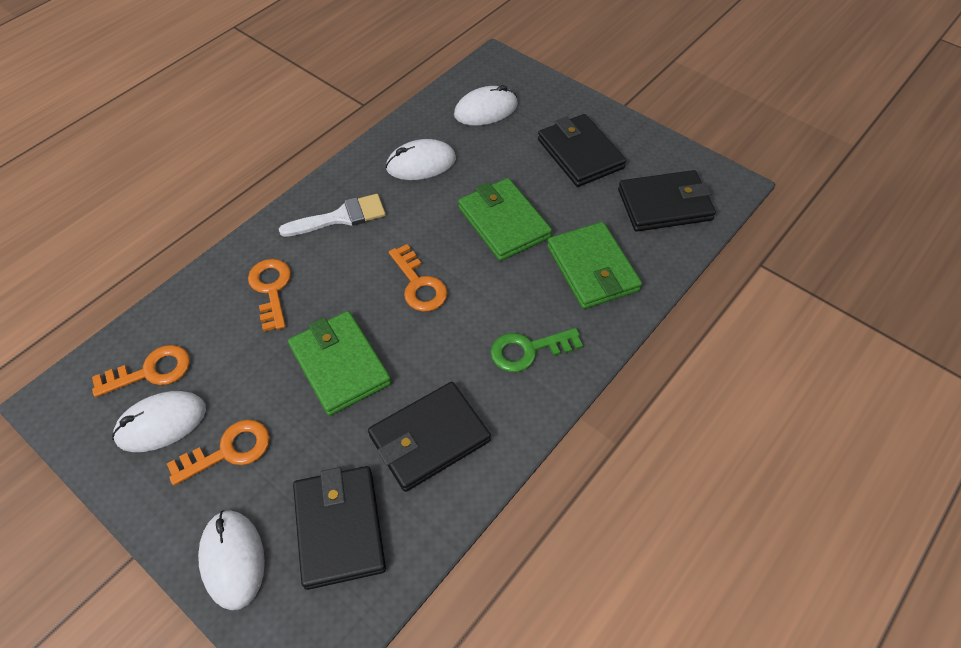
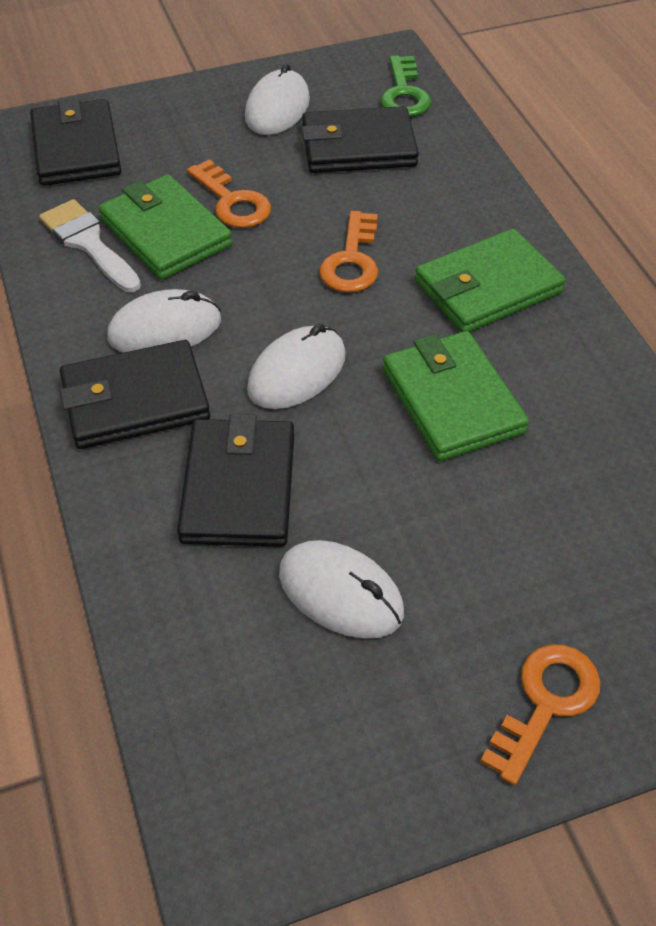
orange key: 4 -> 3

